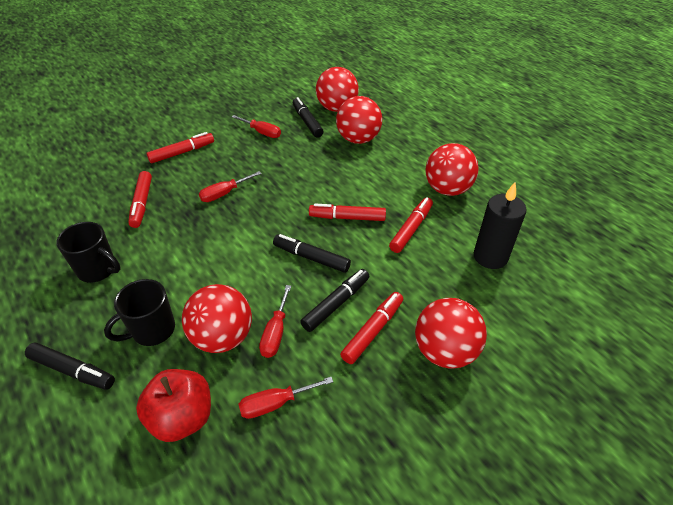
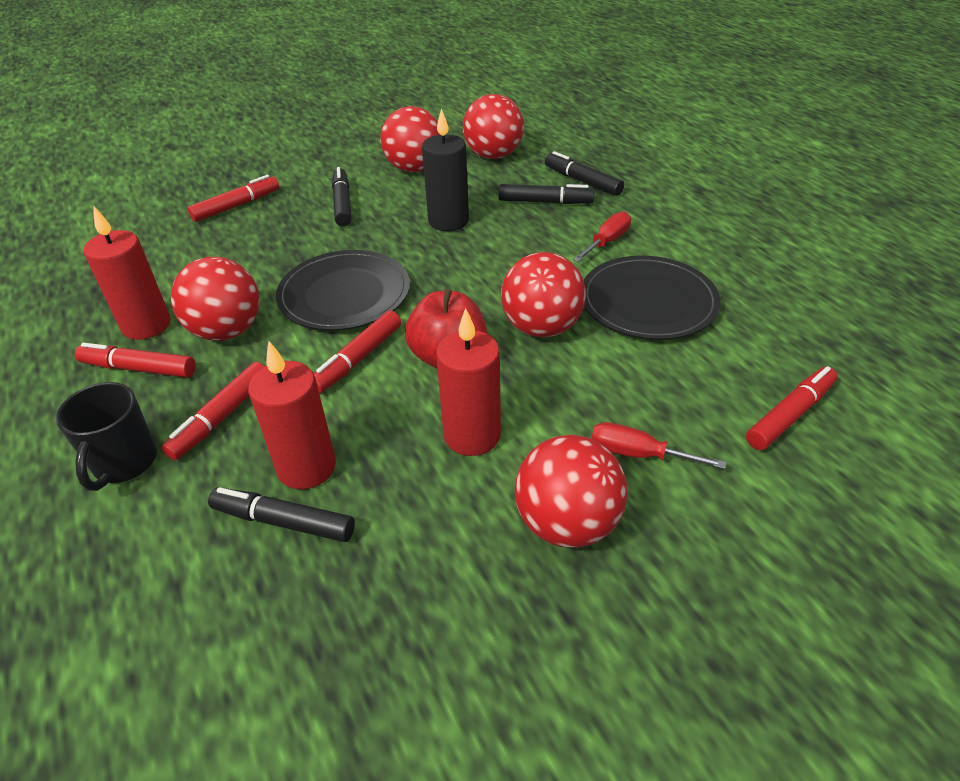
black mug: 2 -> 1
black plate: 0 -> 2
red candle: 0 -> 3
red screwdriver: 4 -> 2

